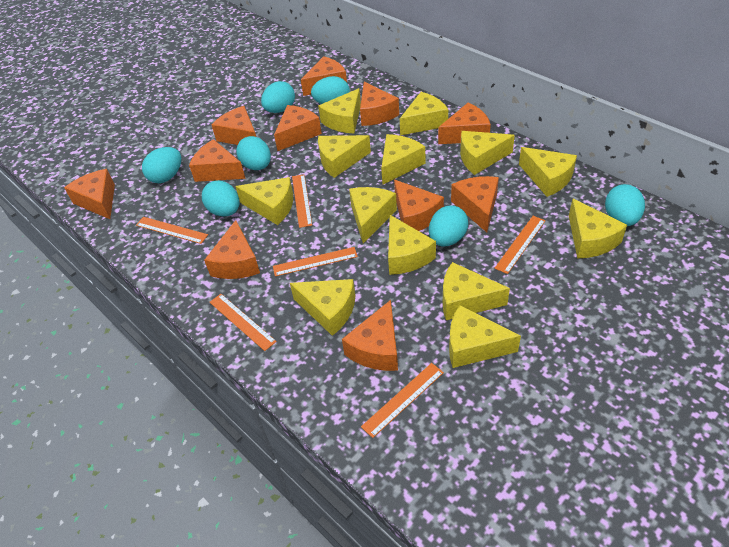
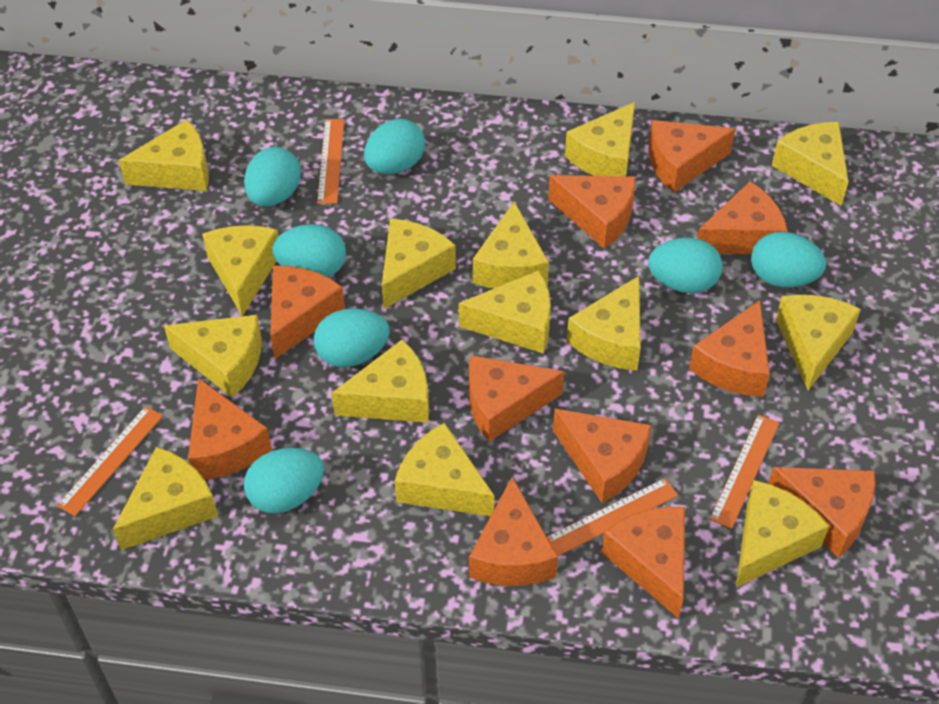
orange ruler: 6 -> 4
yellow cheese: 13 -> 14

